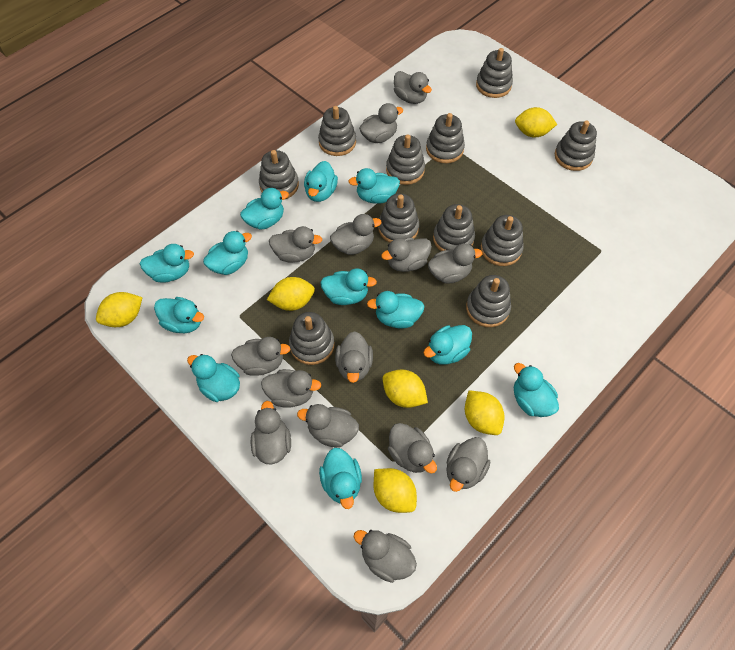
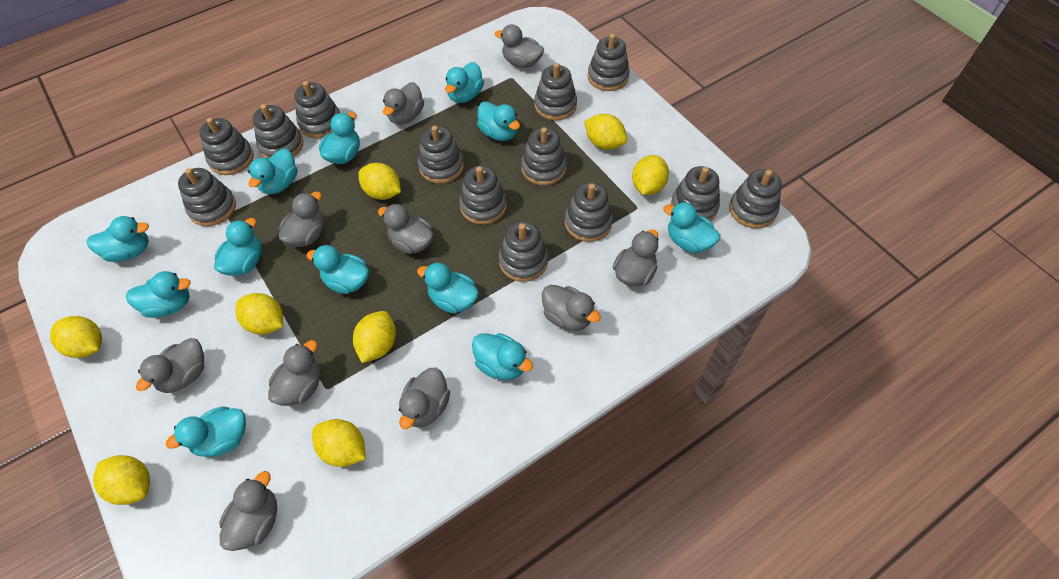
grey duck: 14 -> 10
grey stacking toy: 11 -> 13
yellow lemon: 6 -> 8

